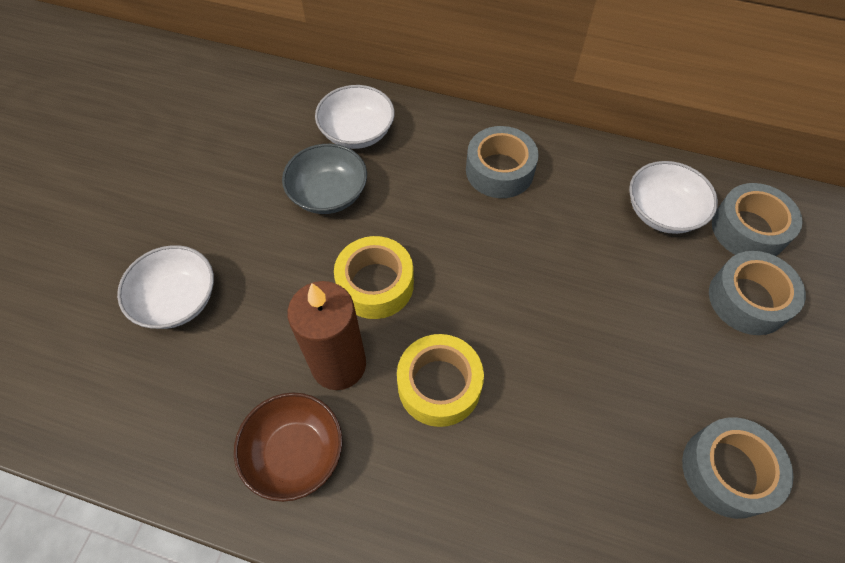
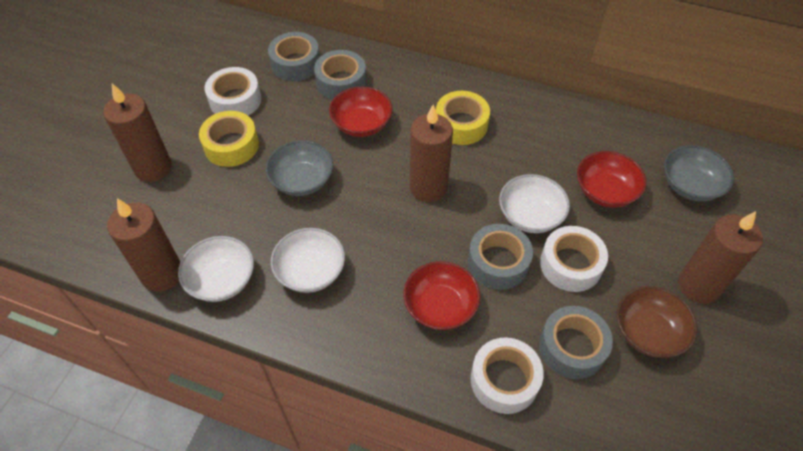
brown candle: 1 -> 4
grey bowl: 1 -> 2
red bowl: 0 -> 3
white tape: 0 -> 3

